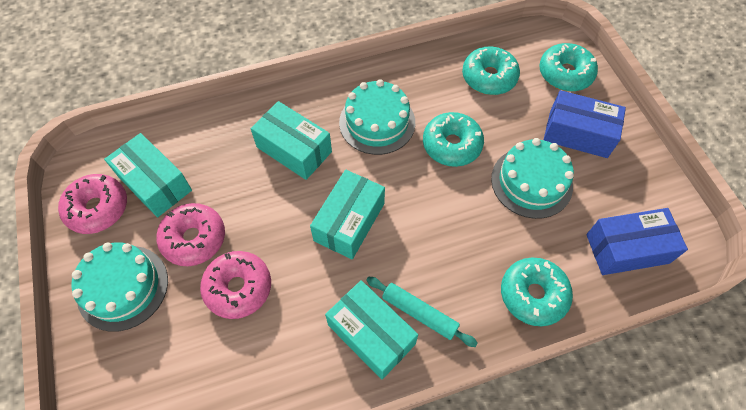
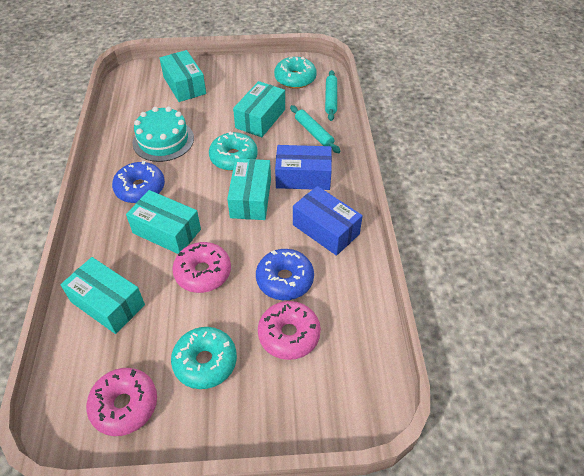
blue donut: 0 -> 2
turquoise box: 4 -> 5
turquoise cake: 3 -> 1
turquoise donut: 4 -> 3
turquoise rolling pin: 1 -> 2

